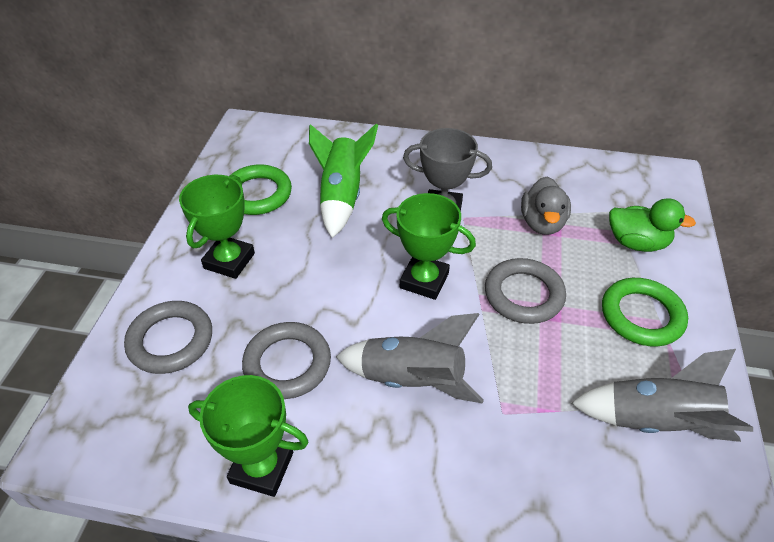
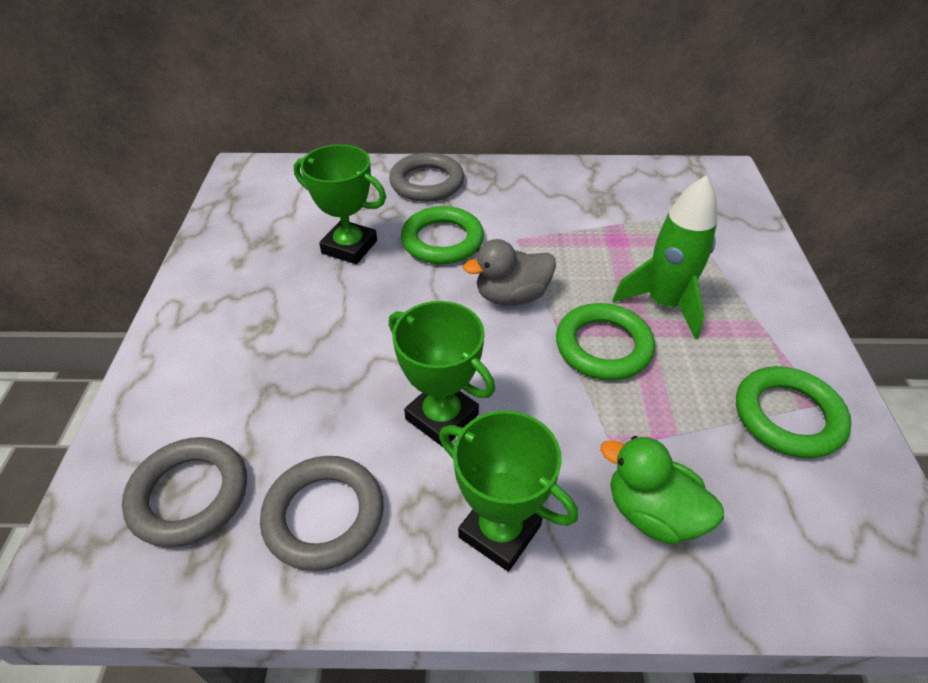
green ring: 2 -> 3
grey rocket: 2 -> 0
grey trophy: 1 -> 0

